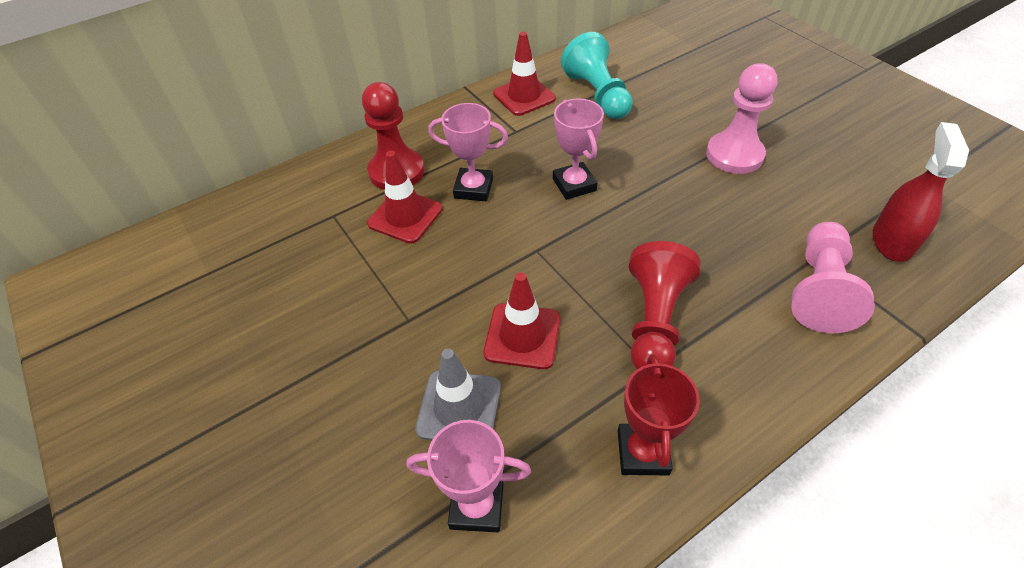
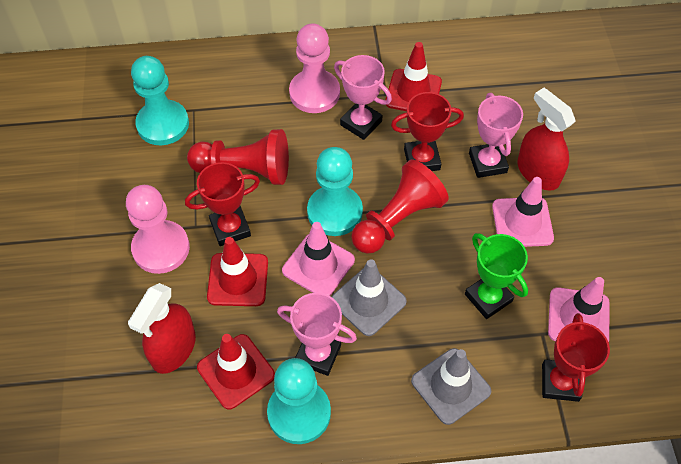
green trophy: 0 -> 1
grey traffic cone: 1 -> 2
pink traffic cone: 0 -> 3
red spray bottle: 1 -> 2
red trophy: 1 -> 3
turquoise pawn: 1 -> 3

